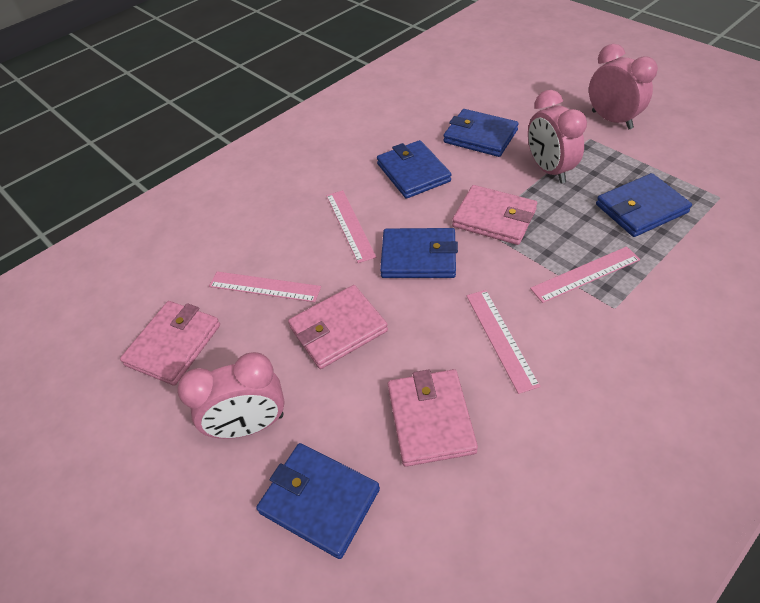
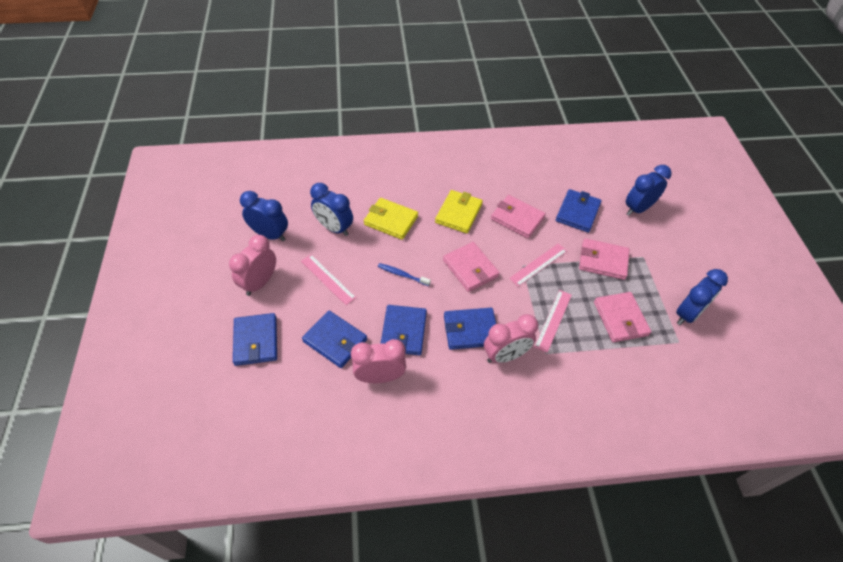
blue clock: 0 -> 4
blue toothbrush: 0 -> 1
pink ruler: 4 -> 3
yellow wallet: 0 -> 2

